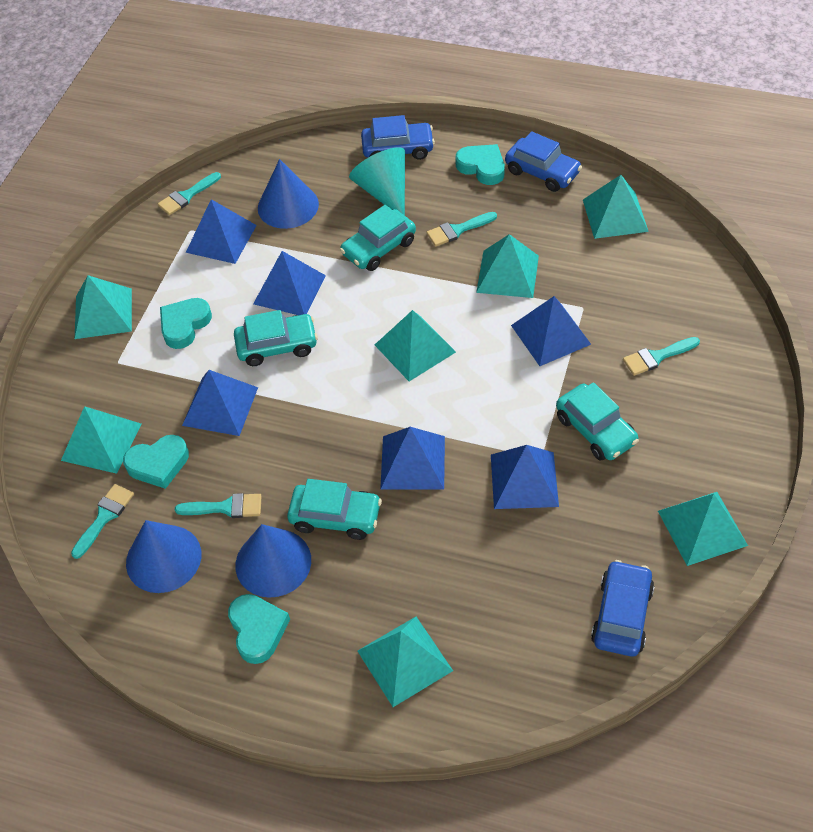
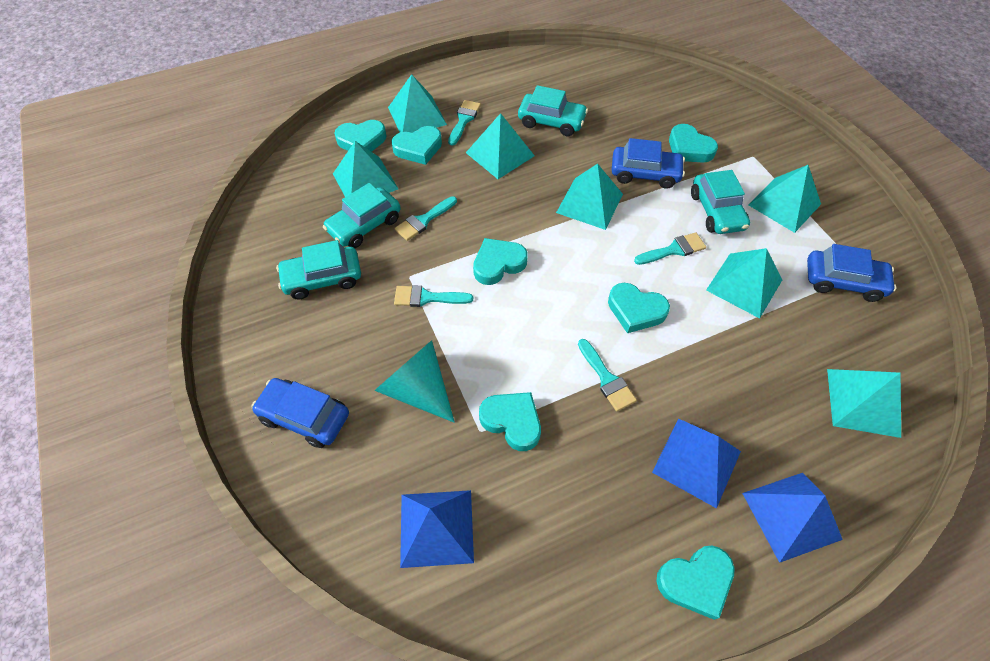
blue cone: 3 -> 0
blue pyramid: 6 -> 3
turquoise heart: 4 -> 7

